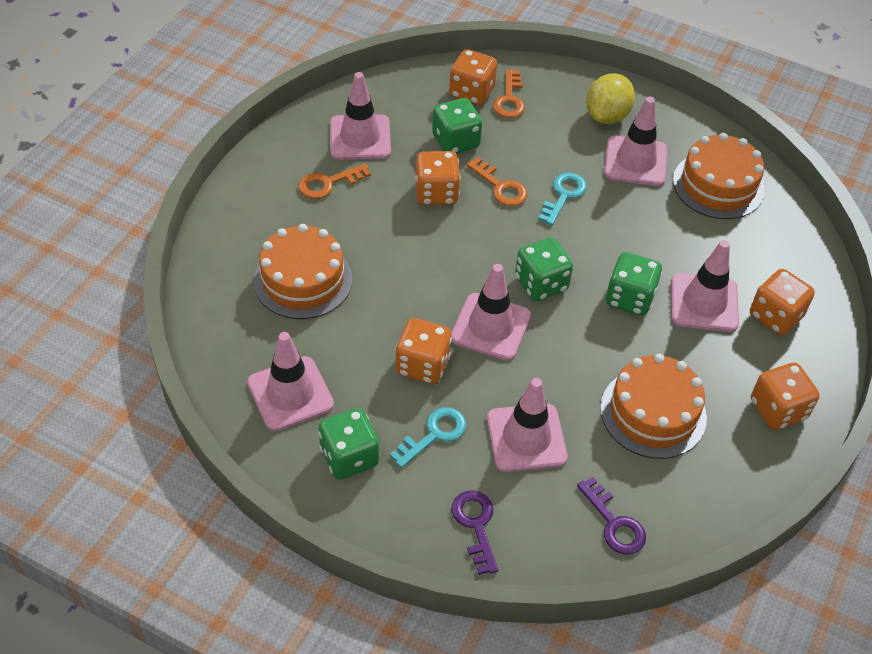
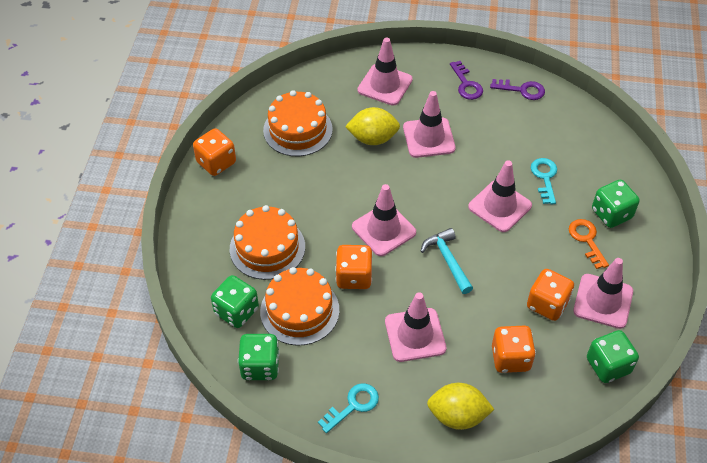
orange dice: 5 -> 4
orange key: 3 -> 1
turquoise hammer: 0 -> 1
yellow lemon: 1 -> 2

